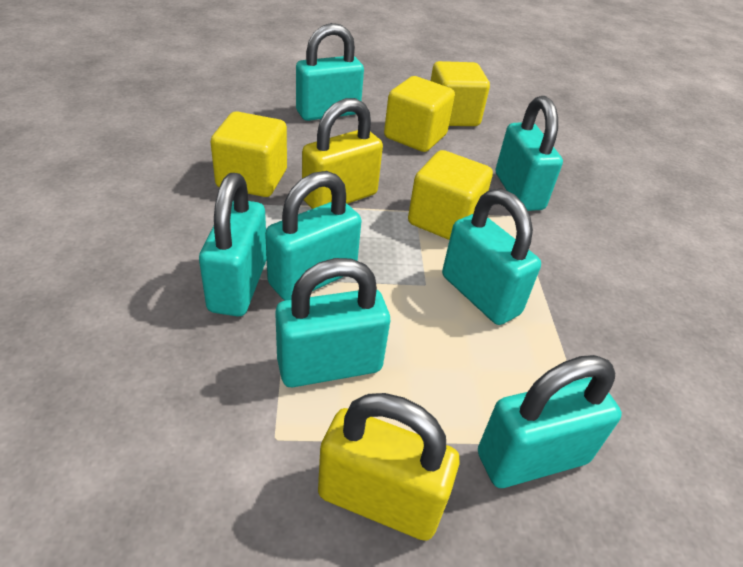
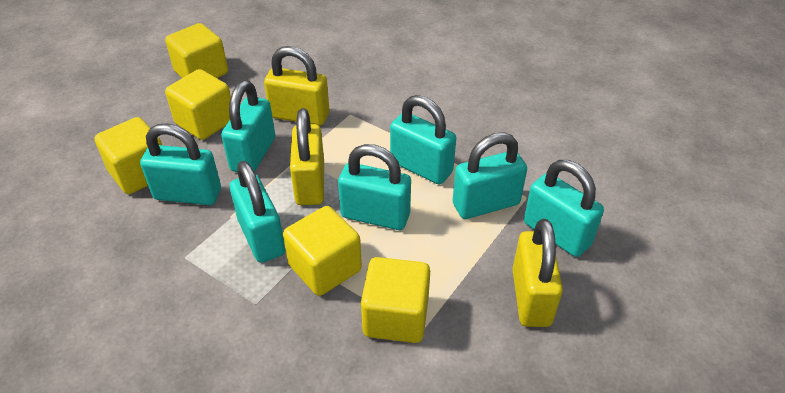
yellow cube: 4 -> 5
yellow padlock: 2 -> 3

